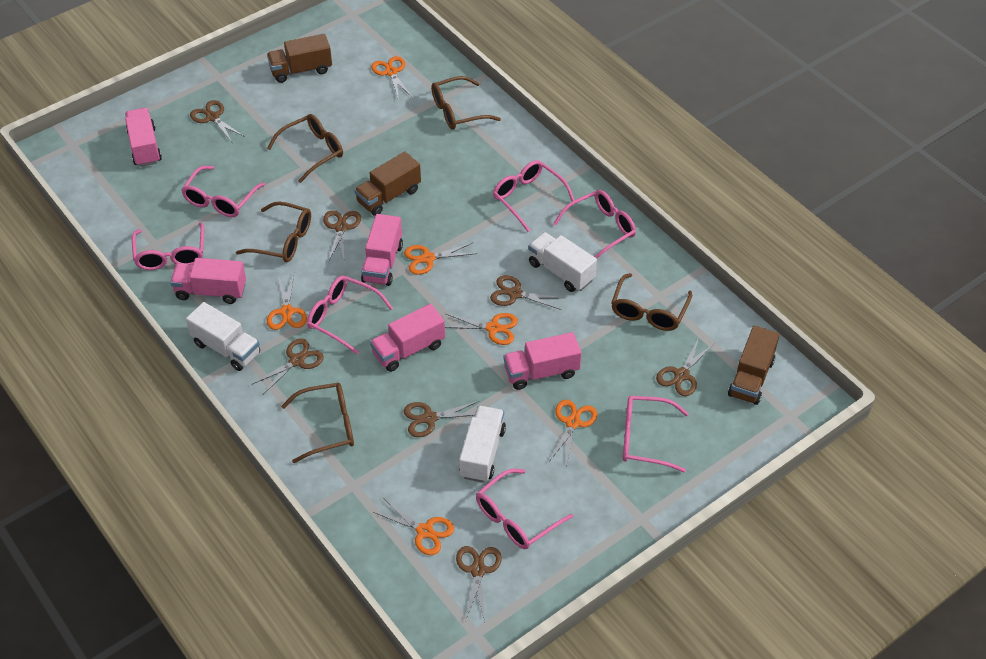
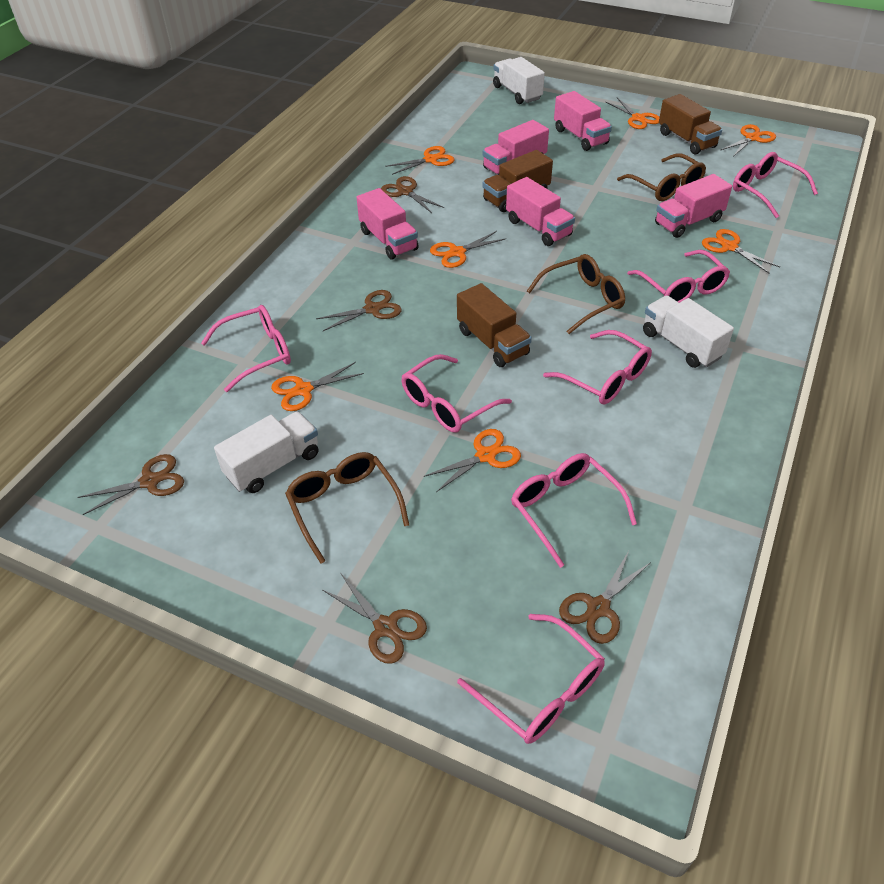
brown glasses: 5 -> 3
brown scissors: 7 -> 5
orange scissors: 6 -> 7

